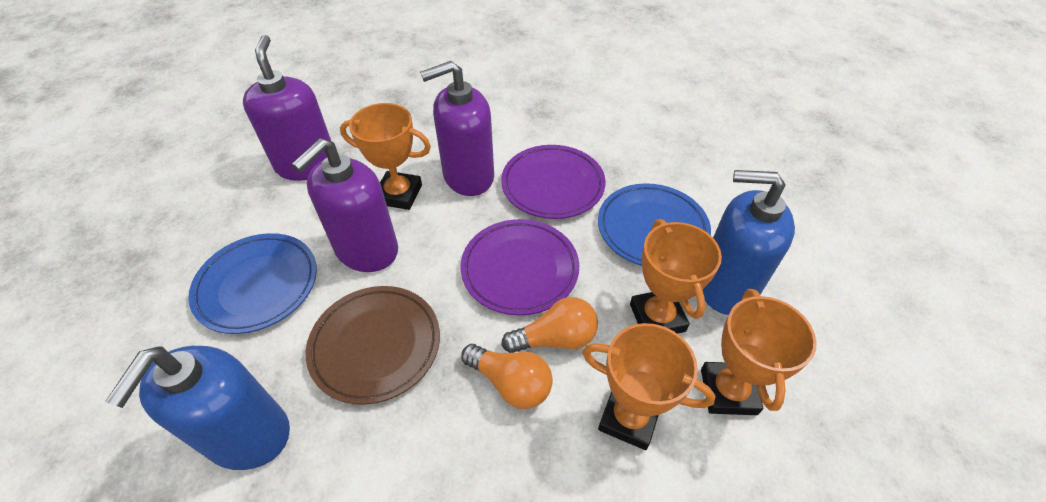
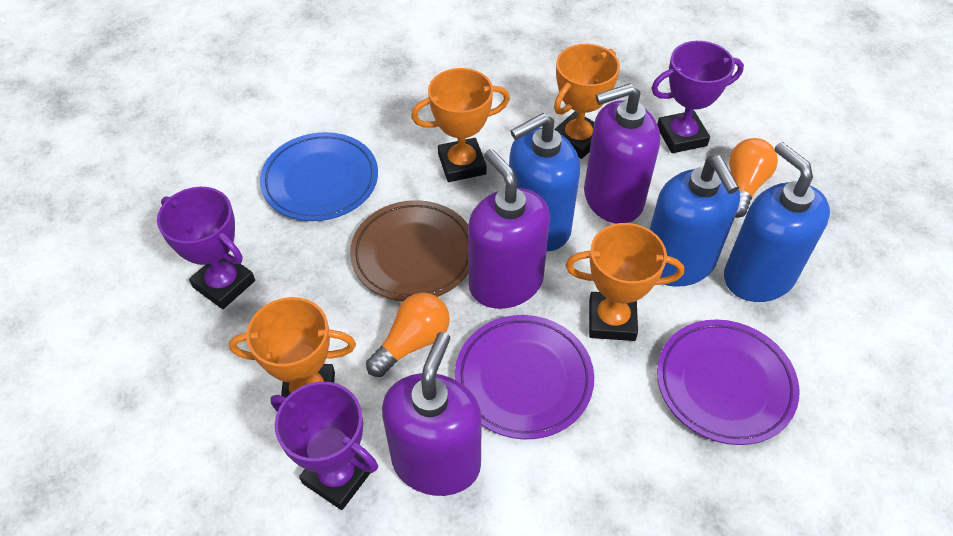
blue plate: 2 -> 1
blue soap dispenser: 2 -> 3
purple trophy: 0 -> 3

